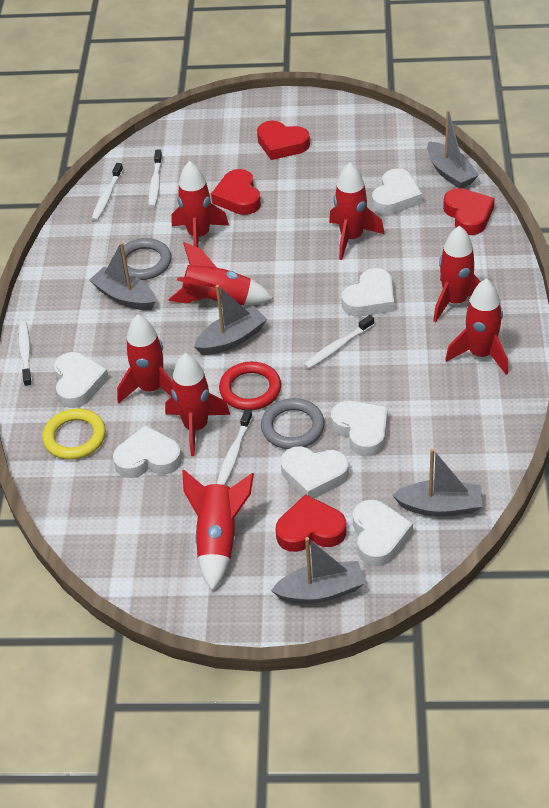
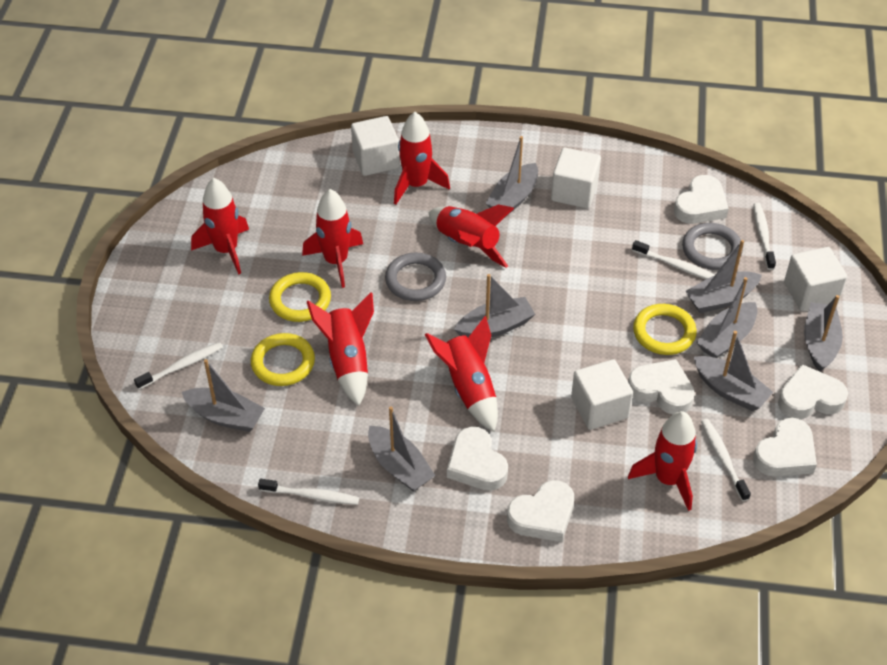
grey boat: 5 -> 8
red heart: 4 -> 0
red ring: 1 -> 0
red rocket: 8 -> 7
white cube: 0 -> 4
white heart: 7 -> 6
yellow ring: 1 -> 3

